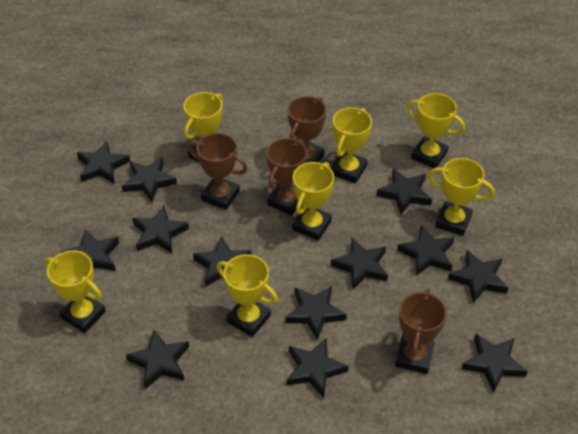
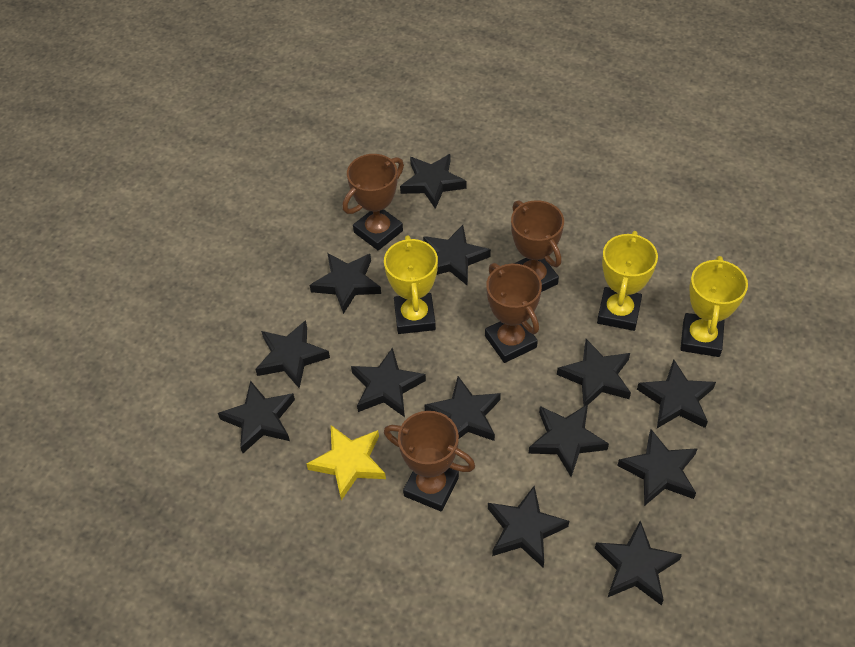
yellow star: 0 -> 1
yellow trophy: 7 -> 3

